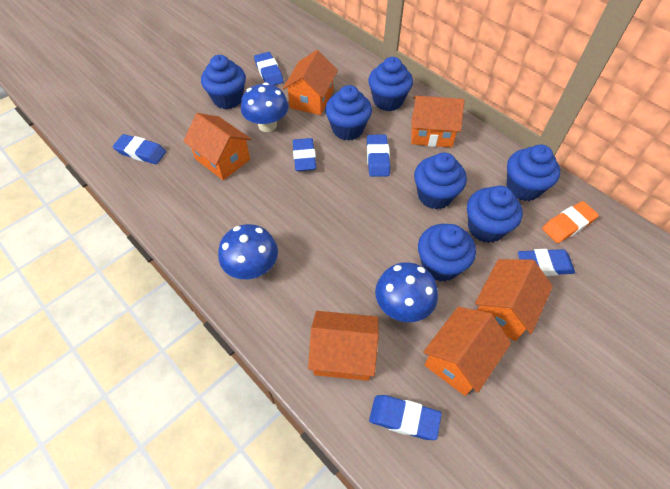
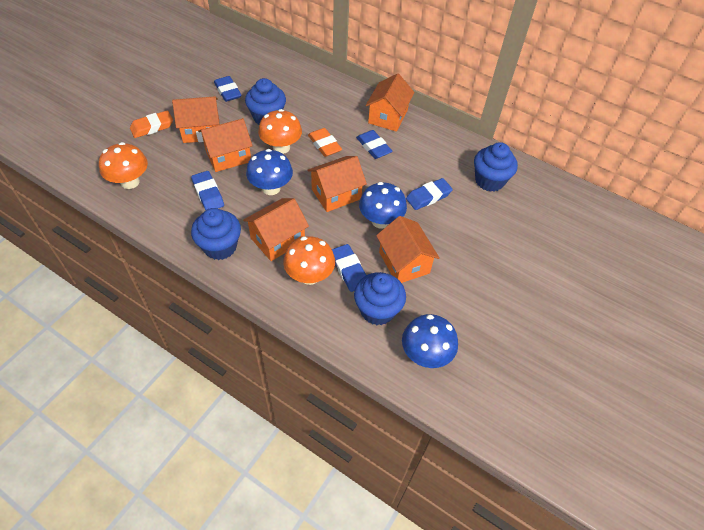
blue cupcake: 7 -> 4
blue eraser: 6 -> 5
orange eraser: 1 -> 2
orange mushroom: 0 -> 3

